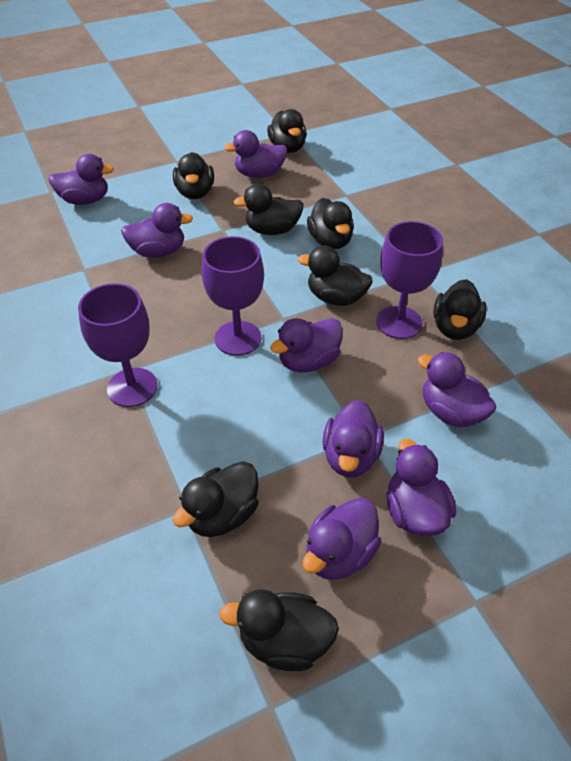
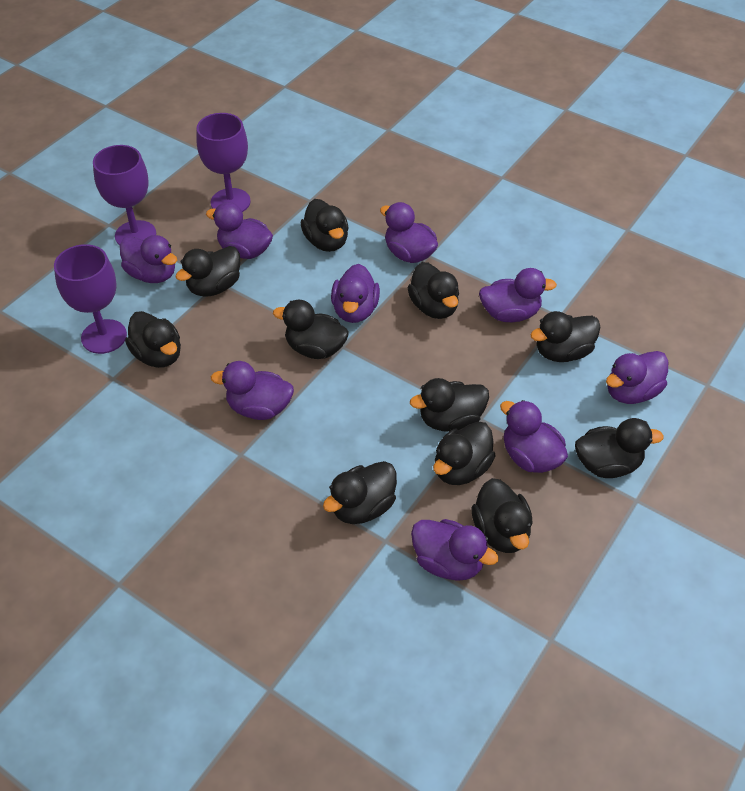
black duck: 8 -> 11
purple duck: 8 -> 9

